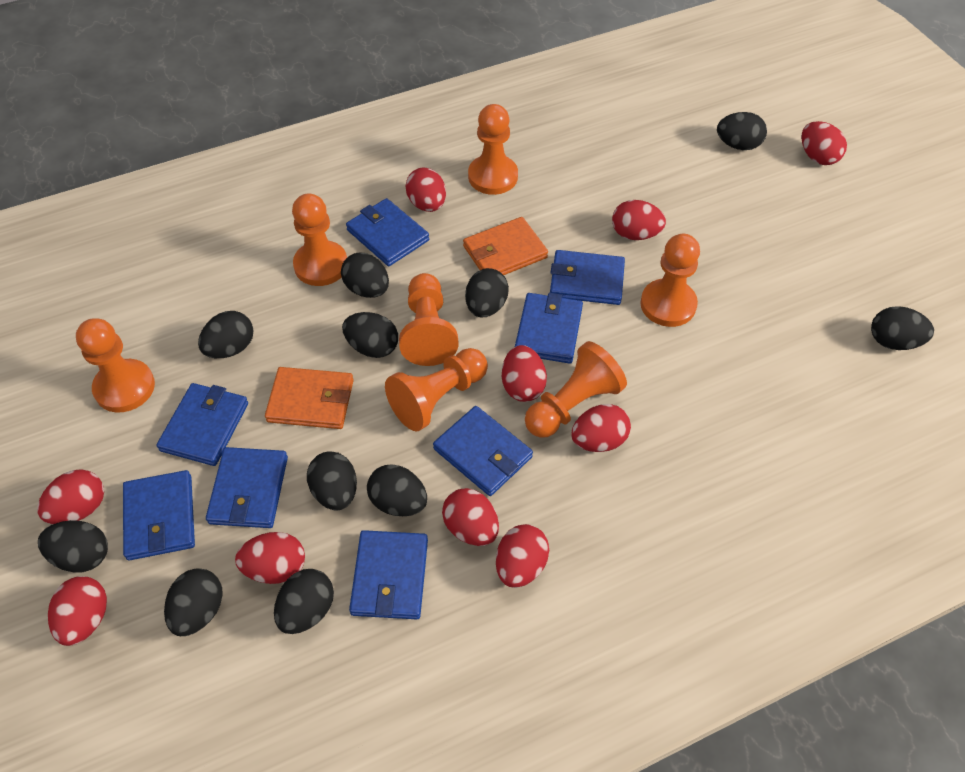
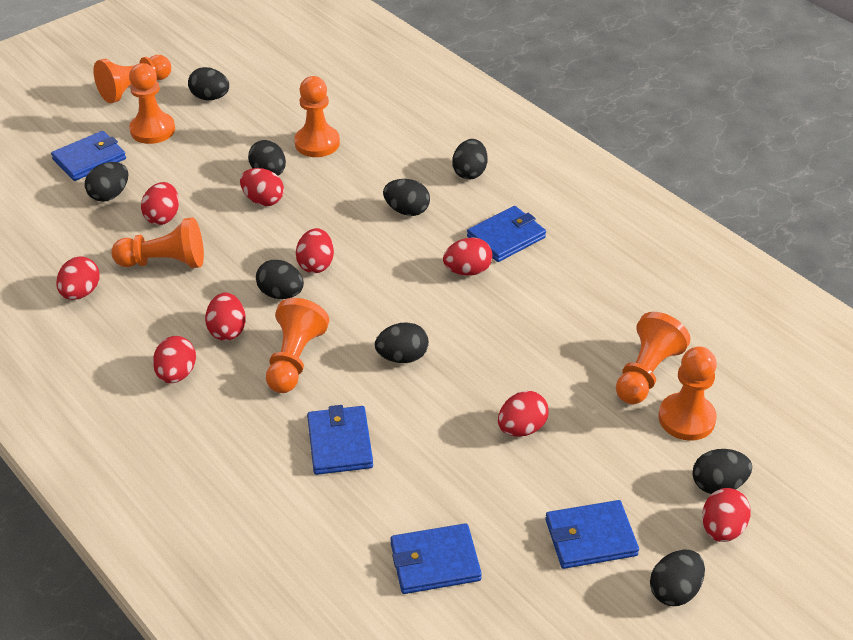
black egg: 11 -> 9
blue wallet: 8 -> 5
orange wallet: 2 -> 0
red egg: 10 -> 9

